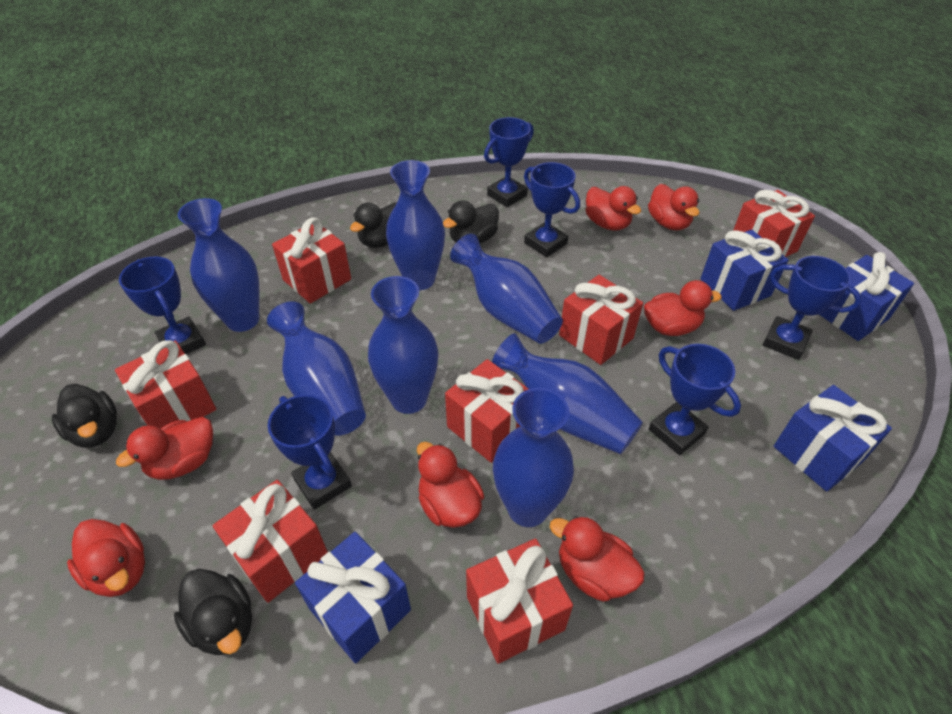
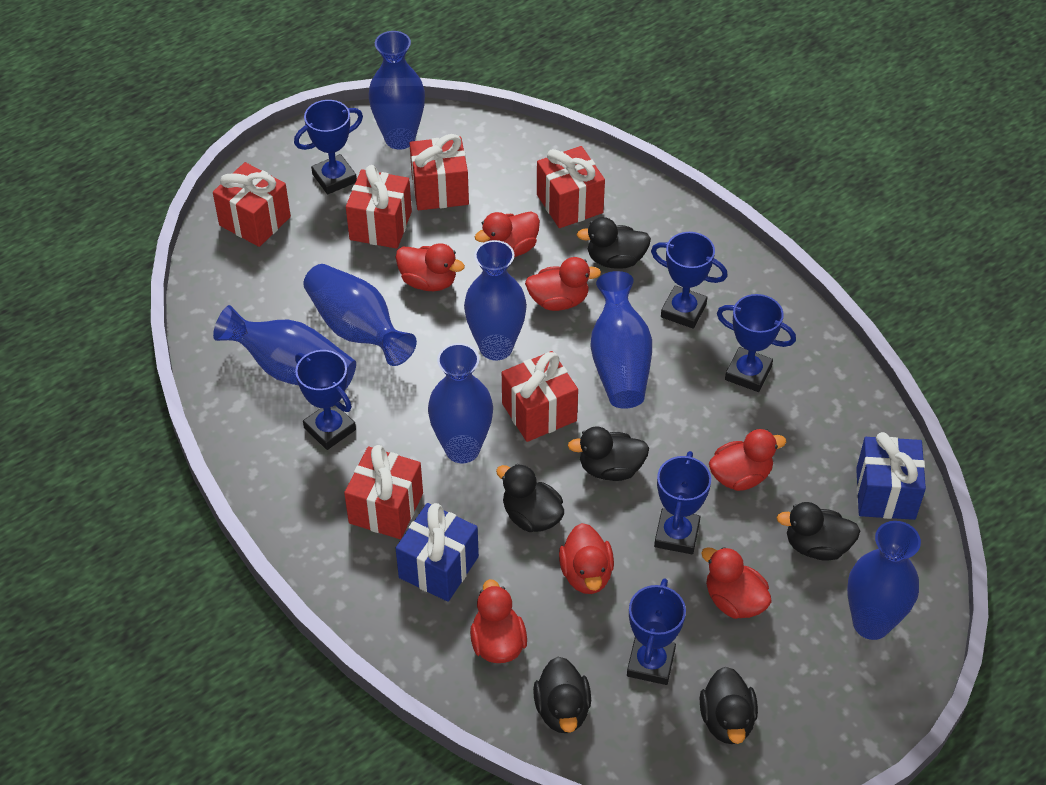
black duck: 4 -> 6
blue gift: 4 -> 2
red gift: 7 -> 6

